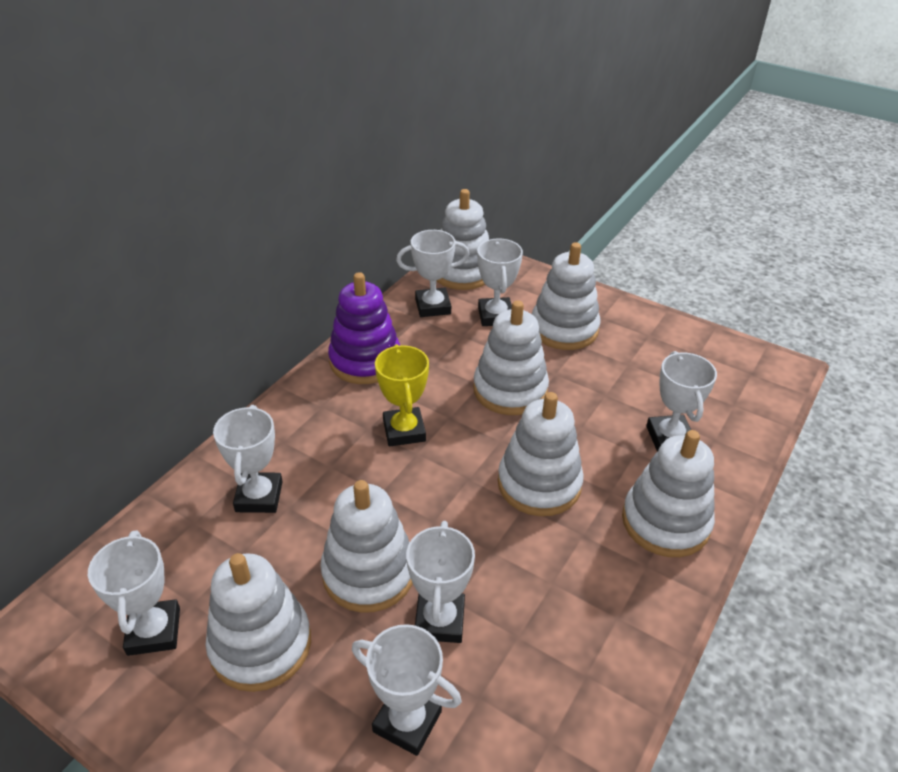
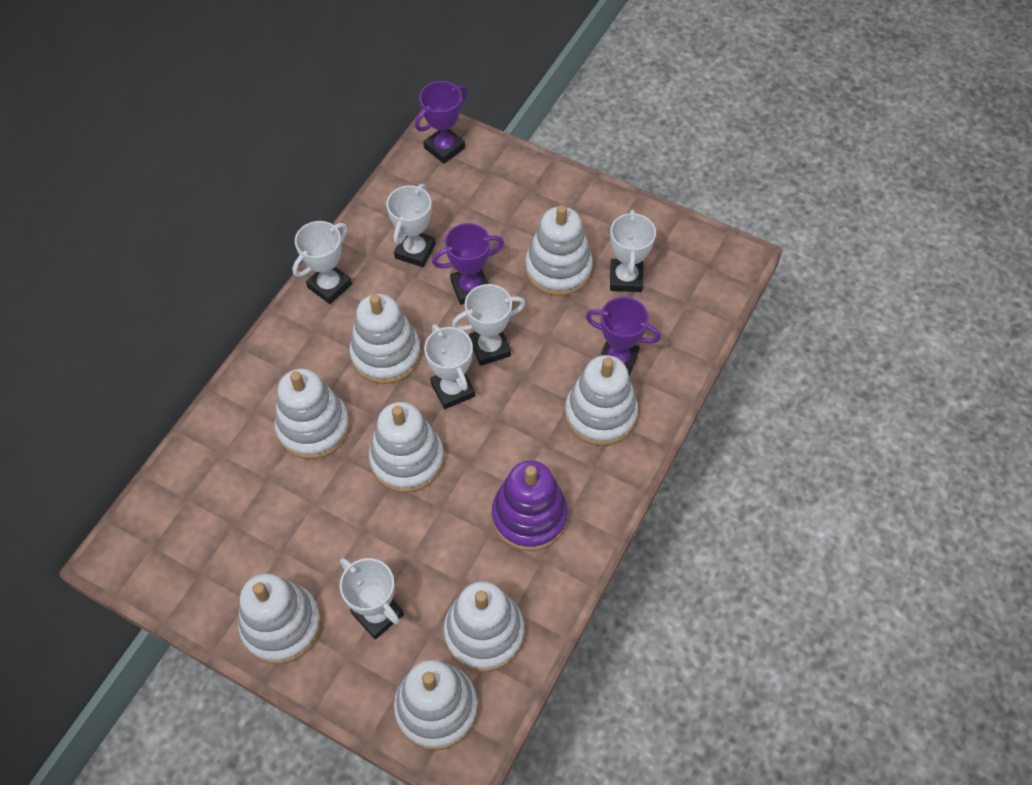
purple trophy: 0 -> 3
white stacking toy: 7 -> 8
white trophy: 7 -> 6
yellow trophy: 1 -> 0

